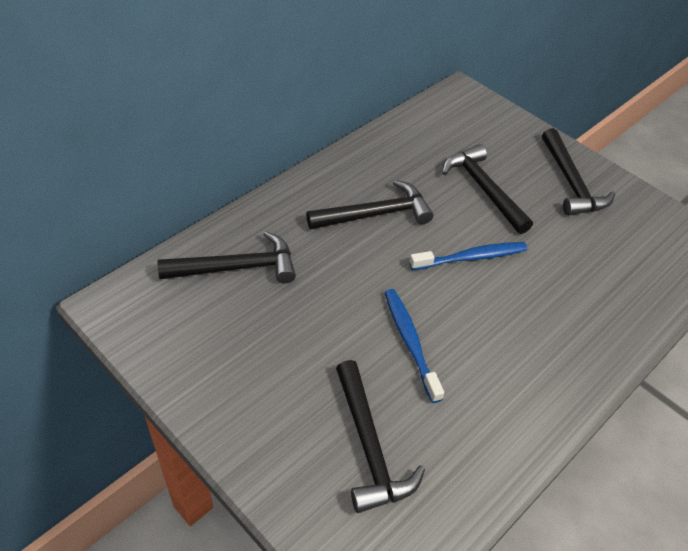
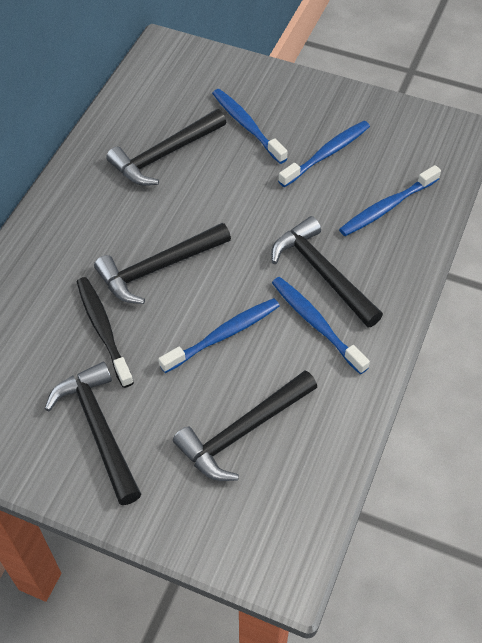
black toothbrush: 0 -> 1
blue toothbrush: 2 -> 5

